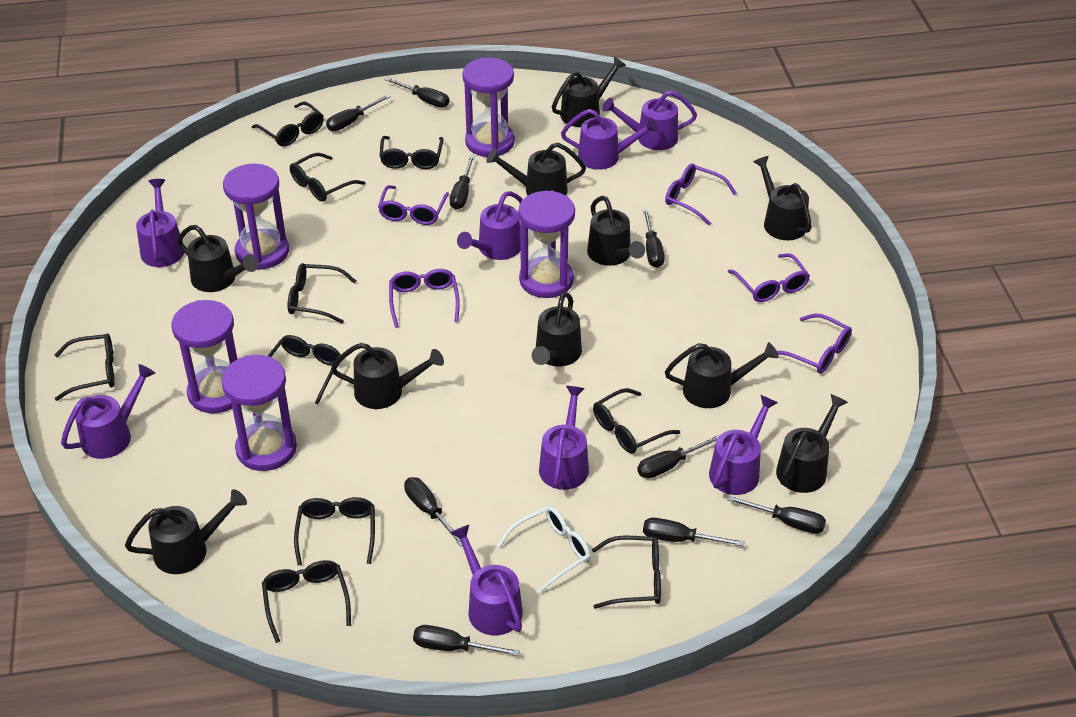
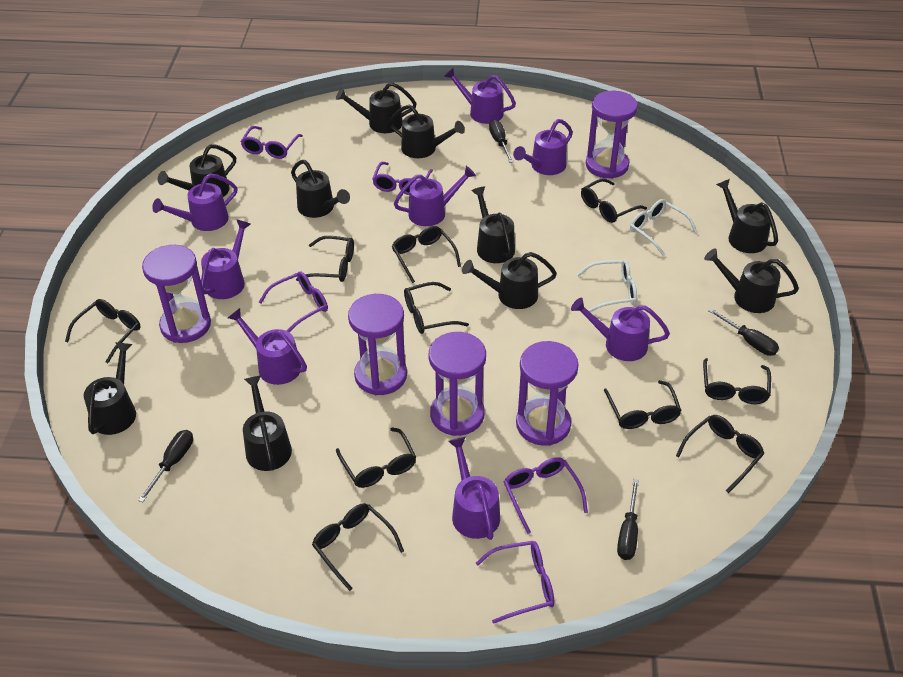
black screwdriver: 9 -> 4
white glasses: 1 -> 2

